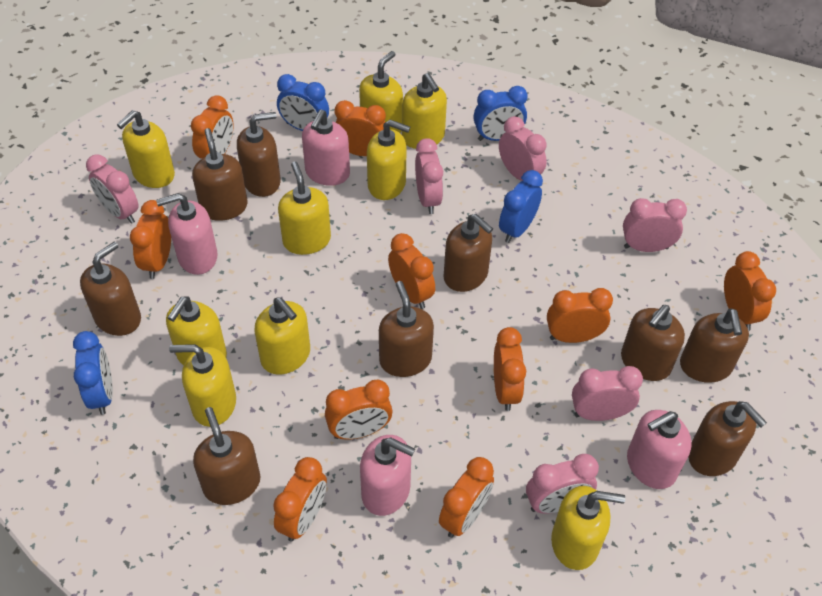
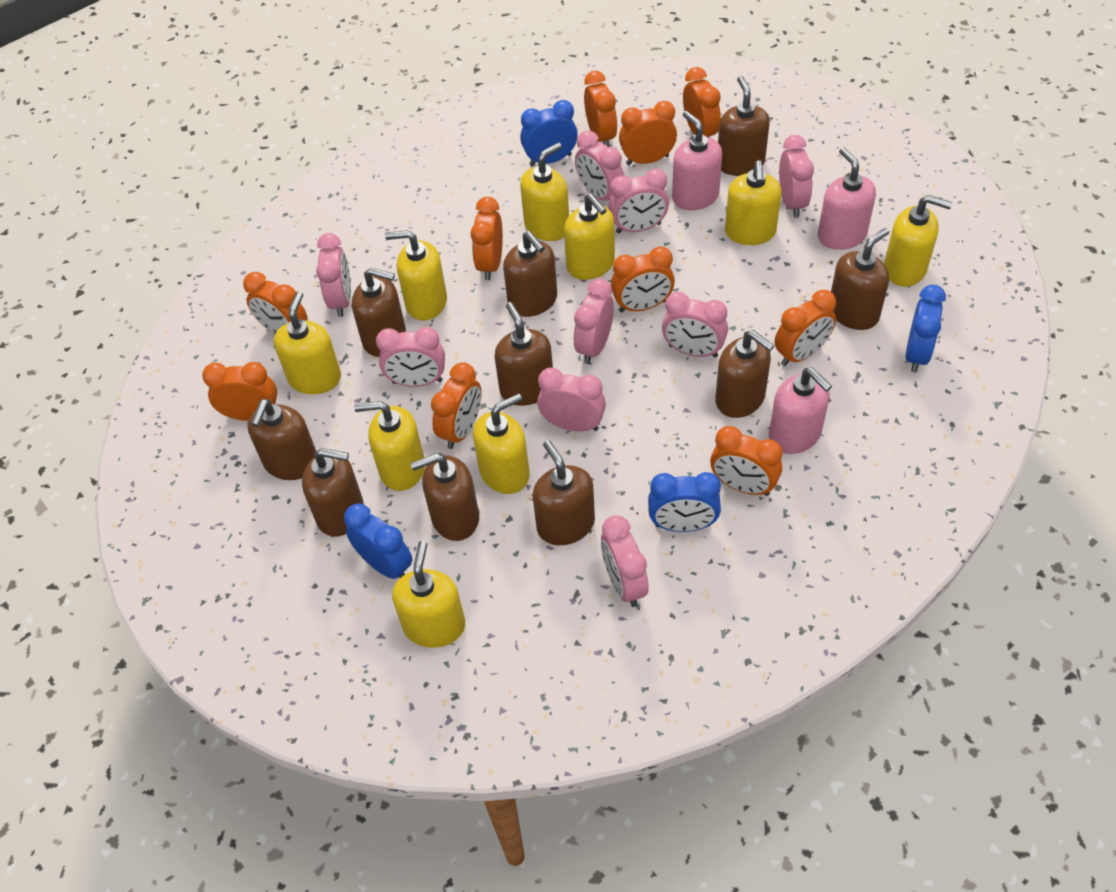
brown soap dispenser: 9 -> 10
pink clock: 6 -> 9
pink soap dispenser: 4 -> 3

